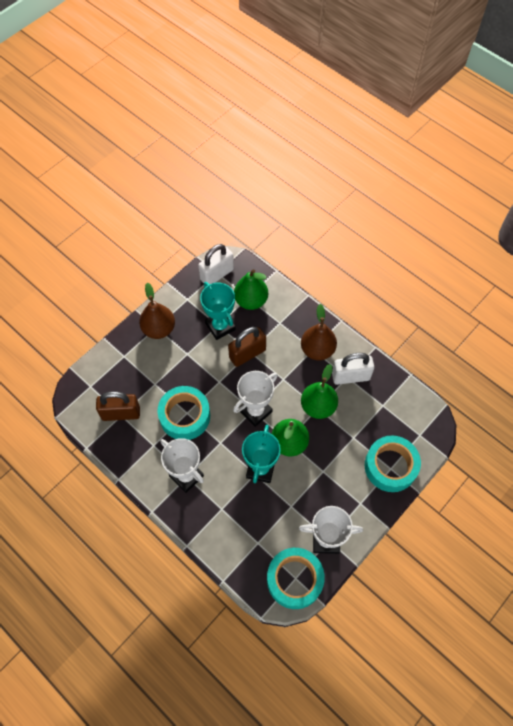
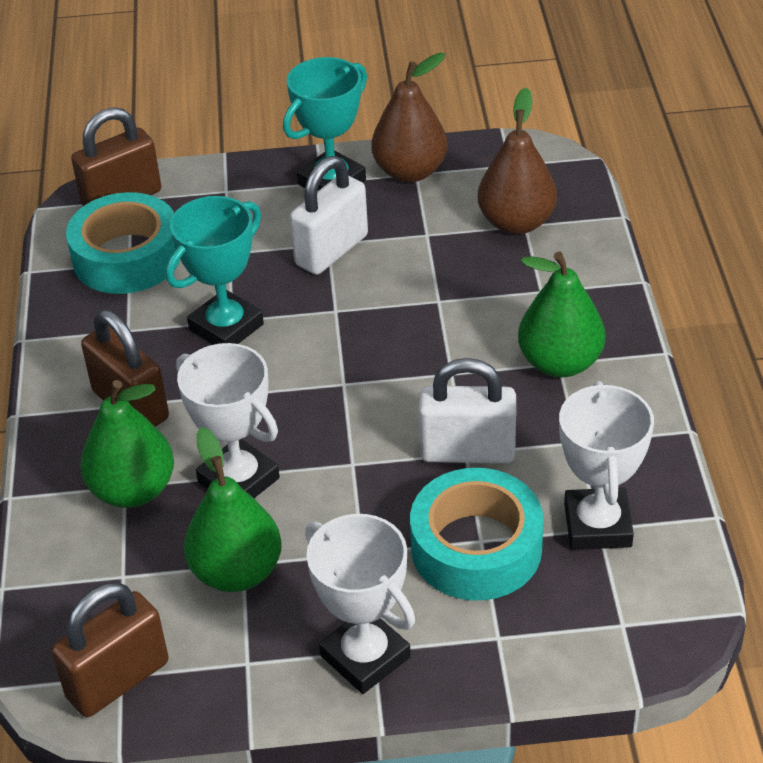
brown padlock: 2 -> 3
turquoise tape: 3 -> 2

